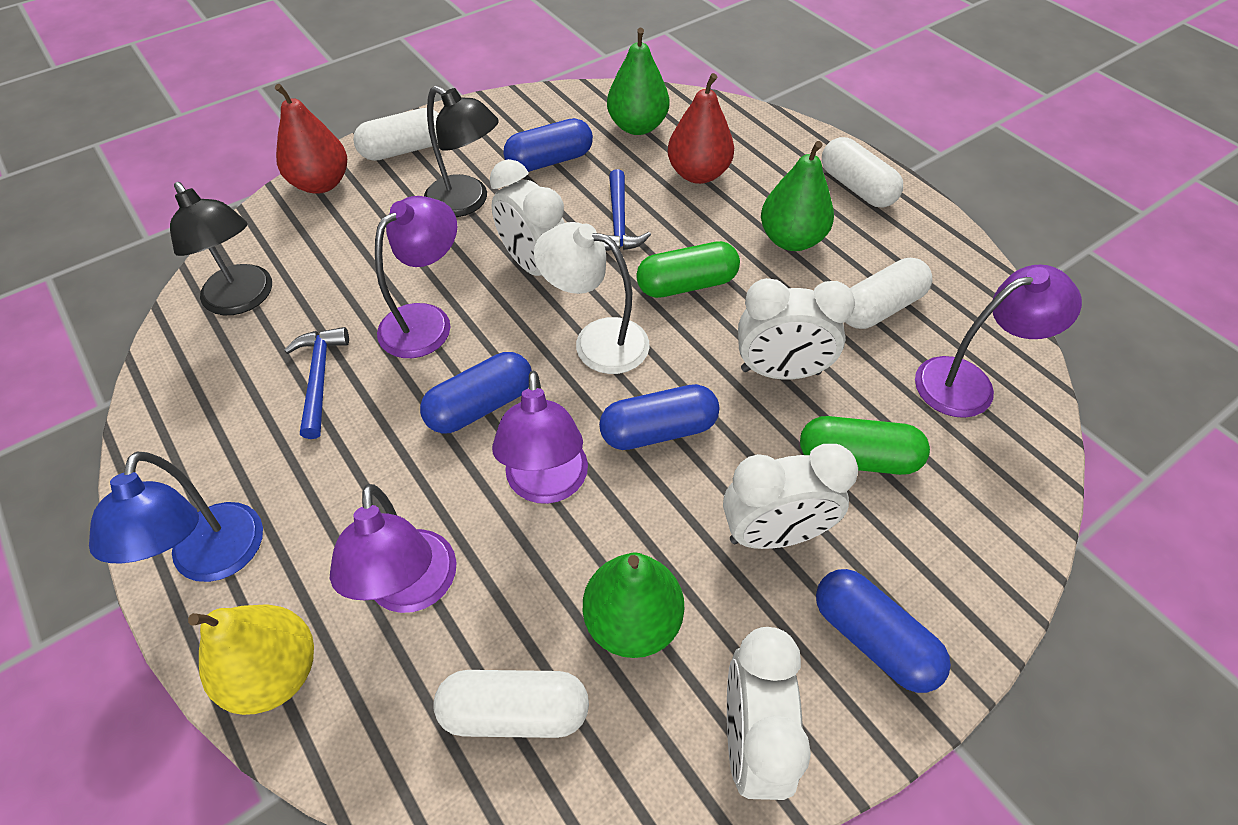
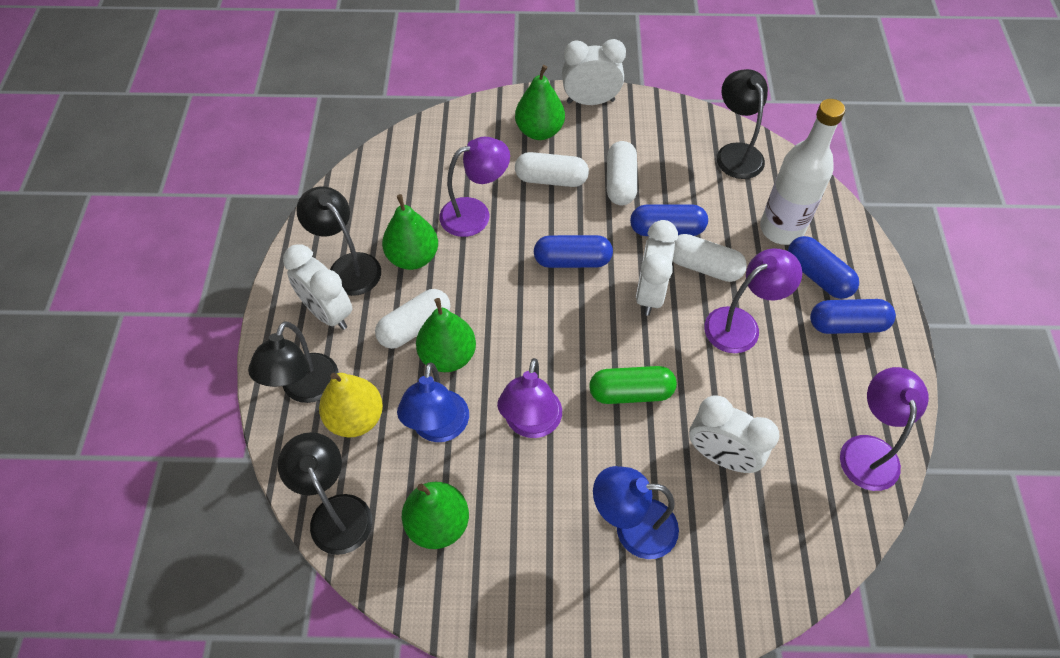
black lamp: 2 -> 4
blue hammer: 2 -> 0
blue lamp: 1 -> 2
green capsule: 2 -> 1
green pear: 3 -> 4
red pear: 2 -> 0
white bottle: 0 -> 1
white lamp: 1 -> 0

